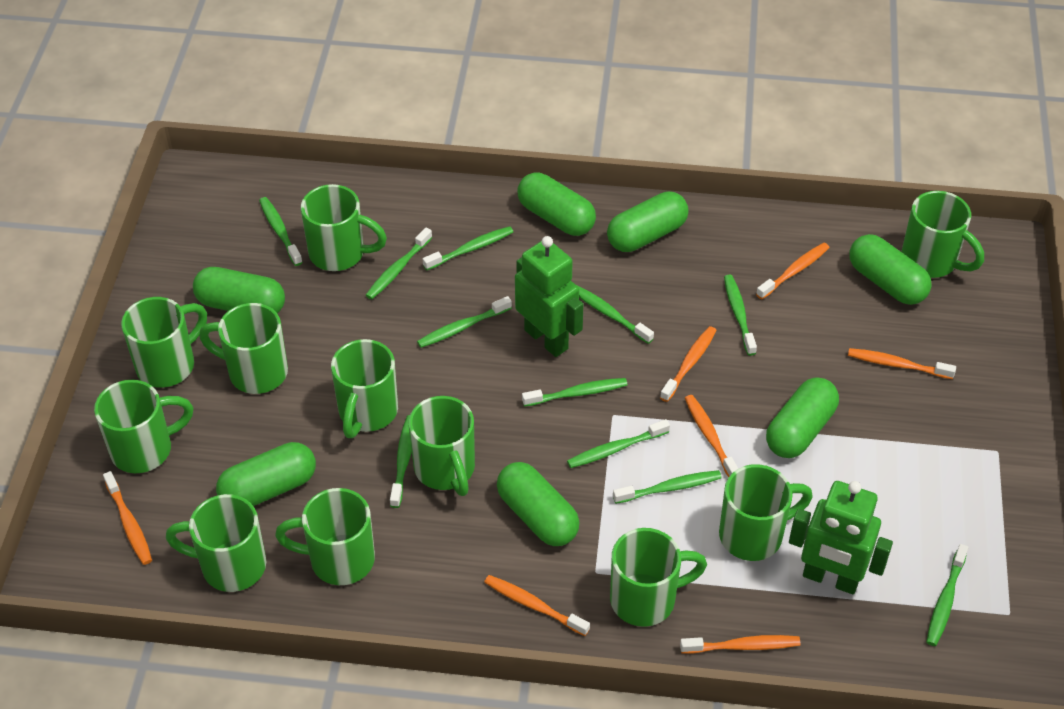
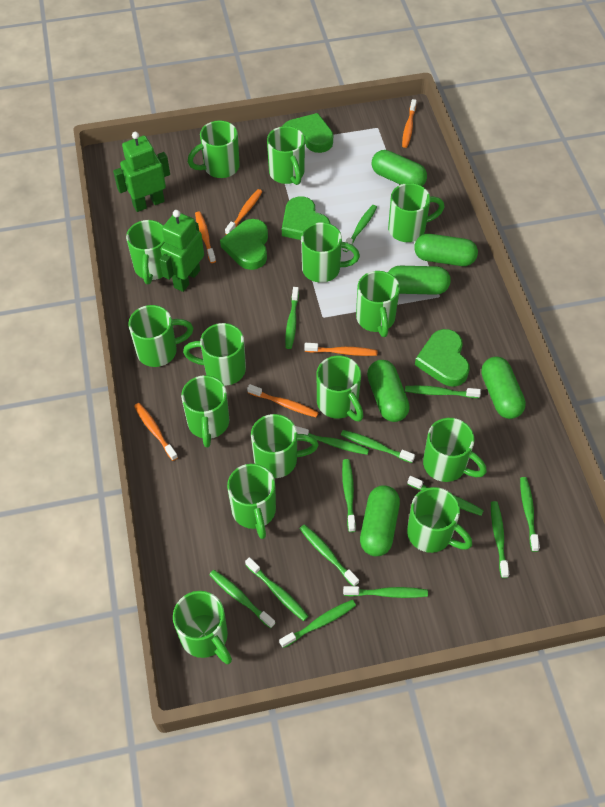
green capsule: 7 -> 6
green heart: 0 -> 4
green mug: 11 -> 15
green toothbrush: 11 -> 14
orange toothbrush: 7 -> 6

